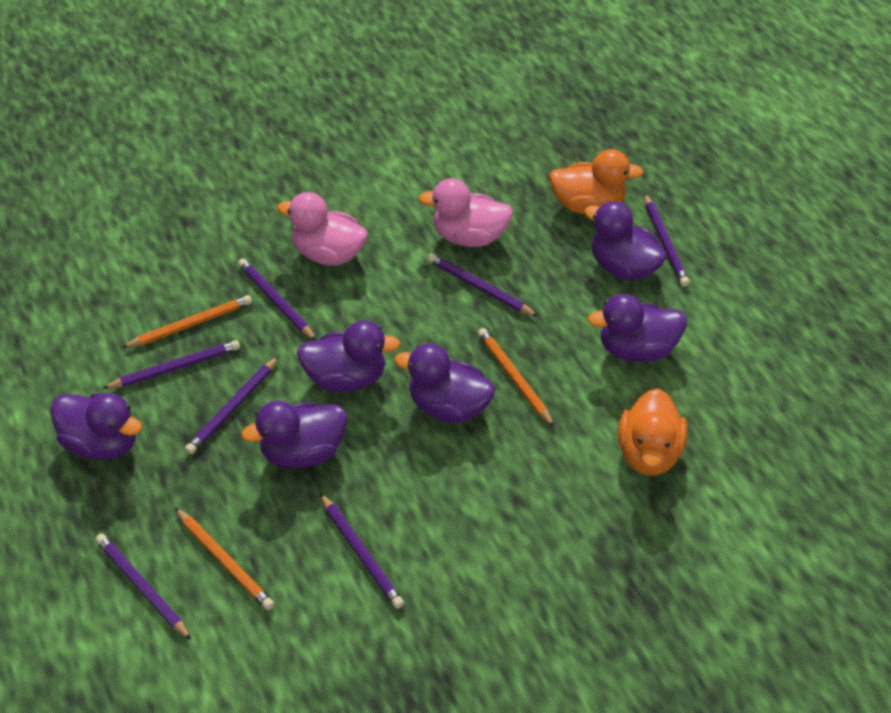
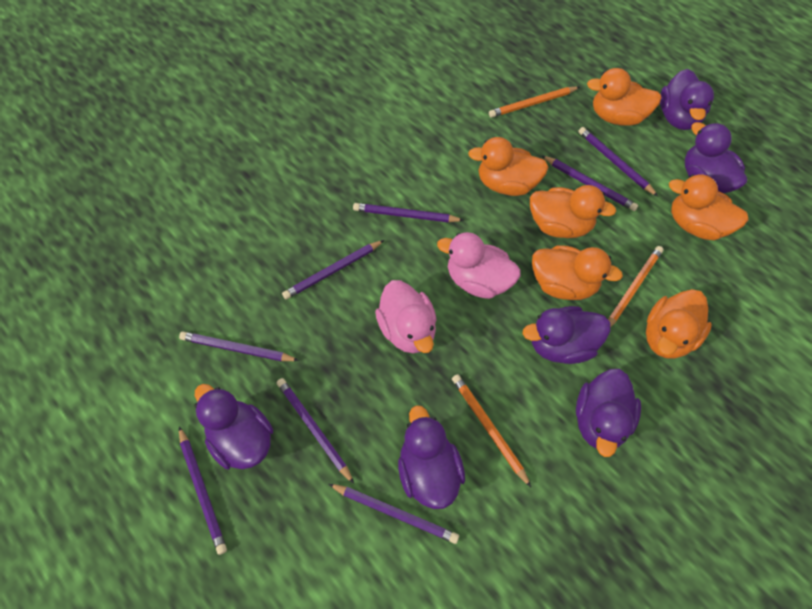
orange duck: 2 -> 6
purple pencil: 7 -> 8

